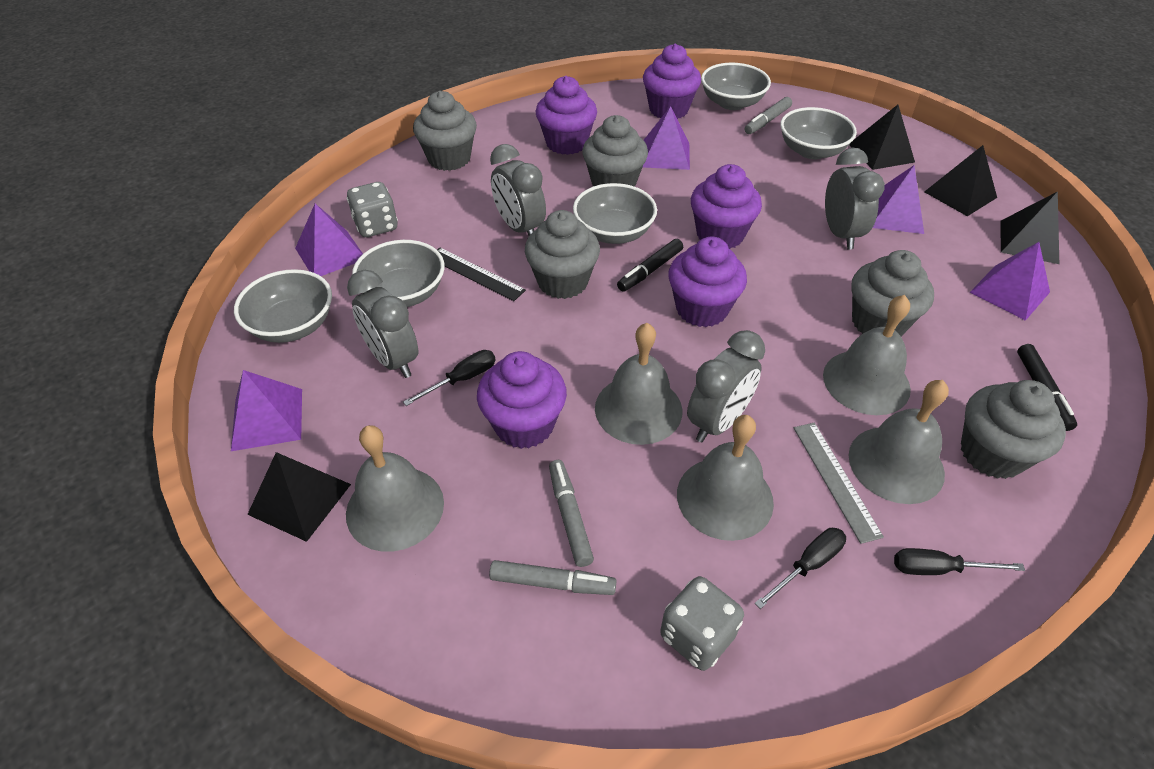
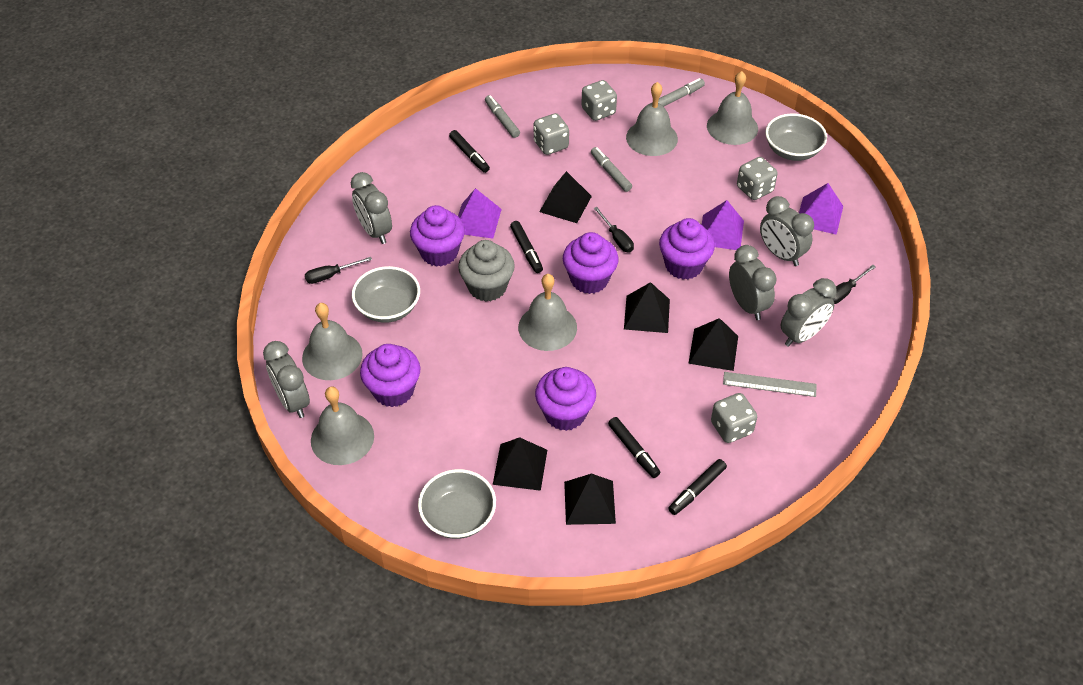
black marker: 2 -> 4
black pyramid: 4 -> 5
black ruler: 1 -> 0
grey bowl: 5 -> 3
grey clock: 4 -> 5
grey cupcake: 5 -> 1
grey dice: 2 -> 4
purple pyramid: 5 -> 3

